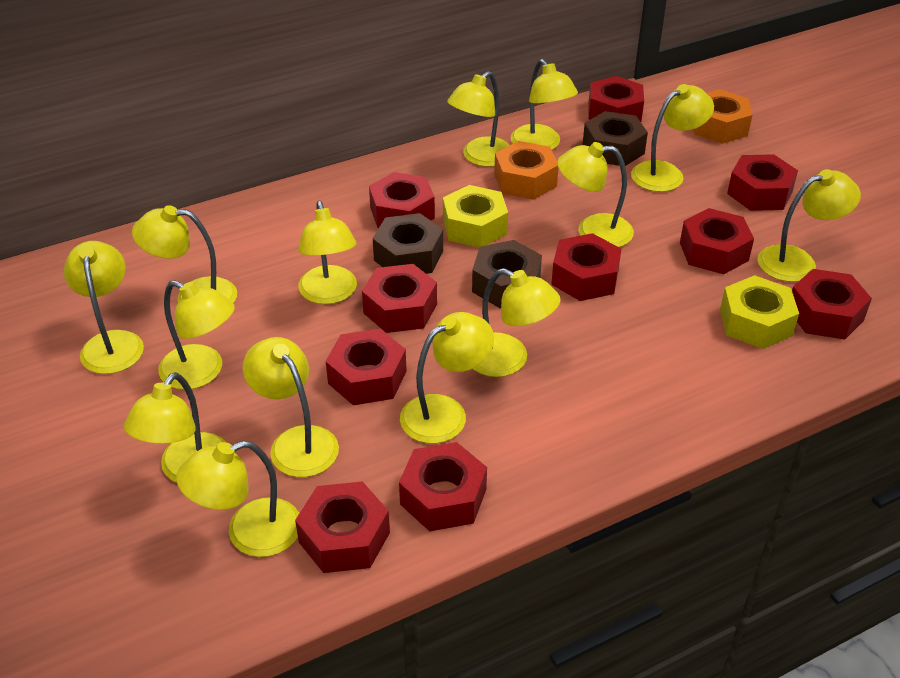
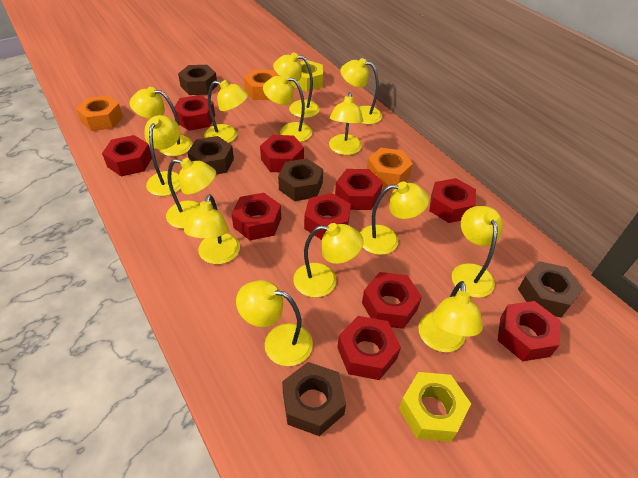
brown nut: 3 -> 5
orange nut: 2 -> 3

